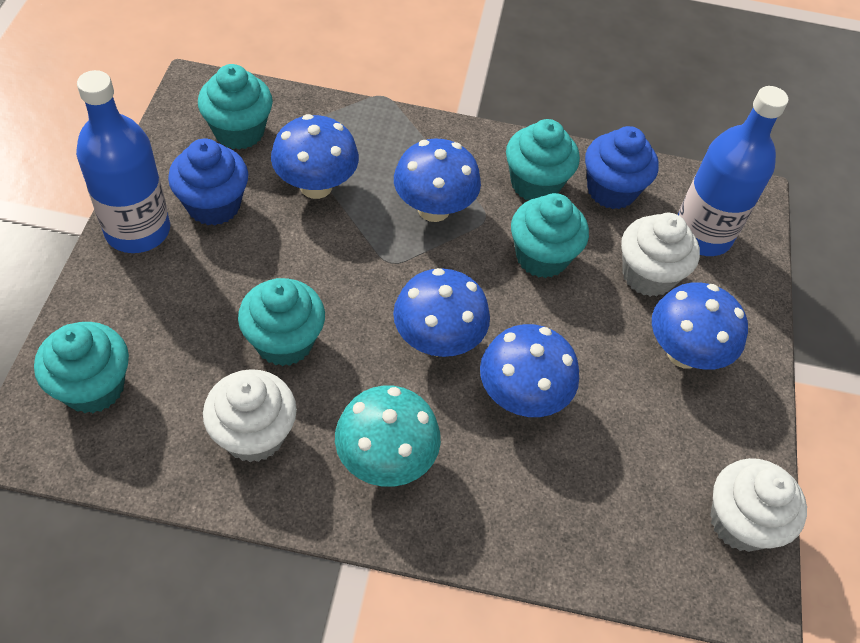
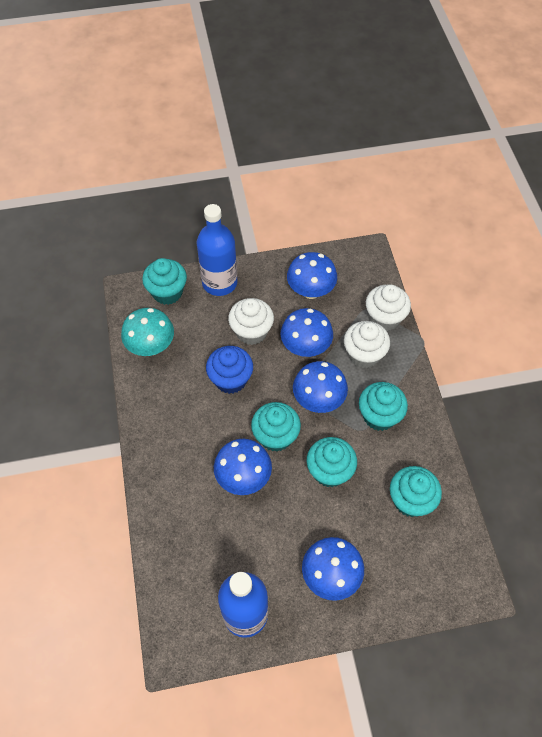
blue cupcake: 2 -> 1

